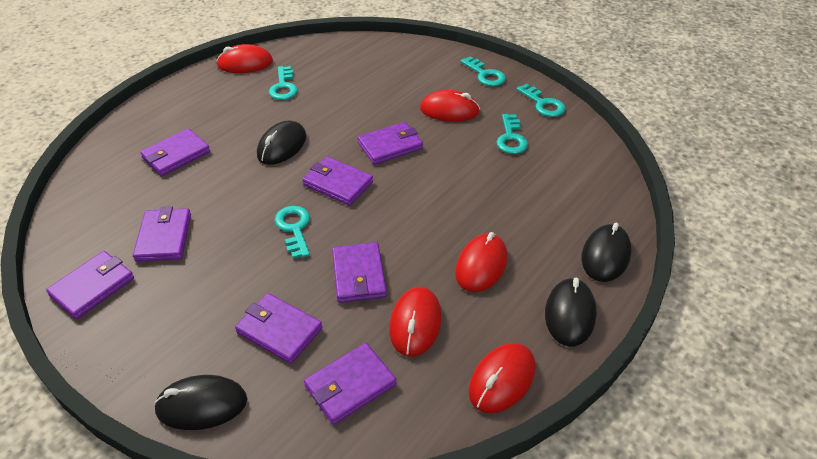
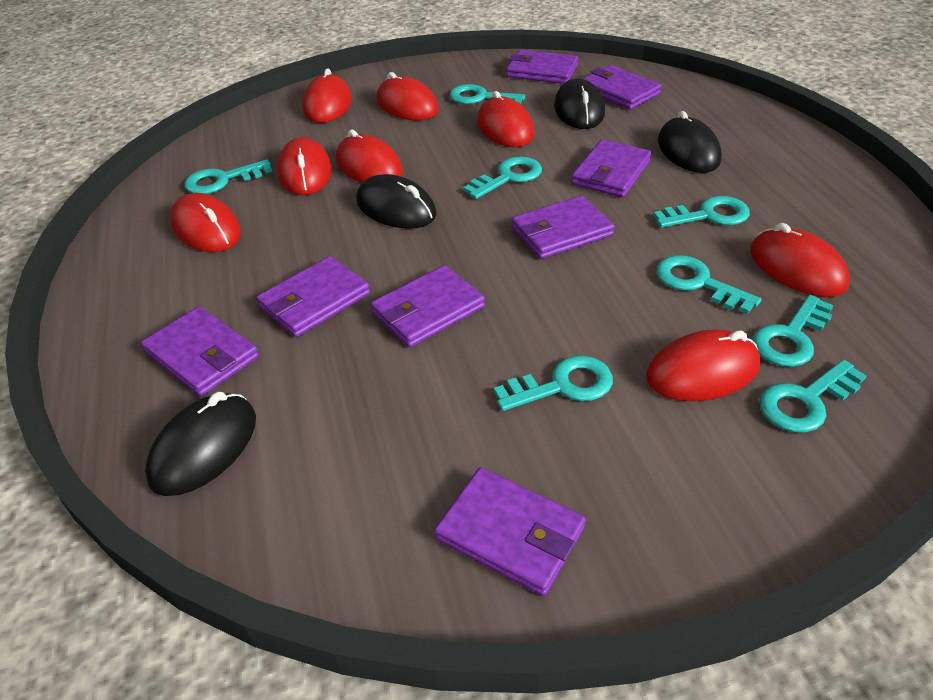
red mouse: 5 -> 8
turquoise key: 5 -> 8

